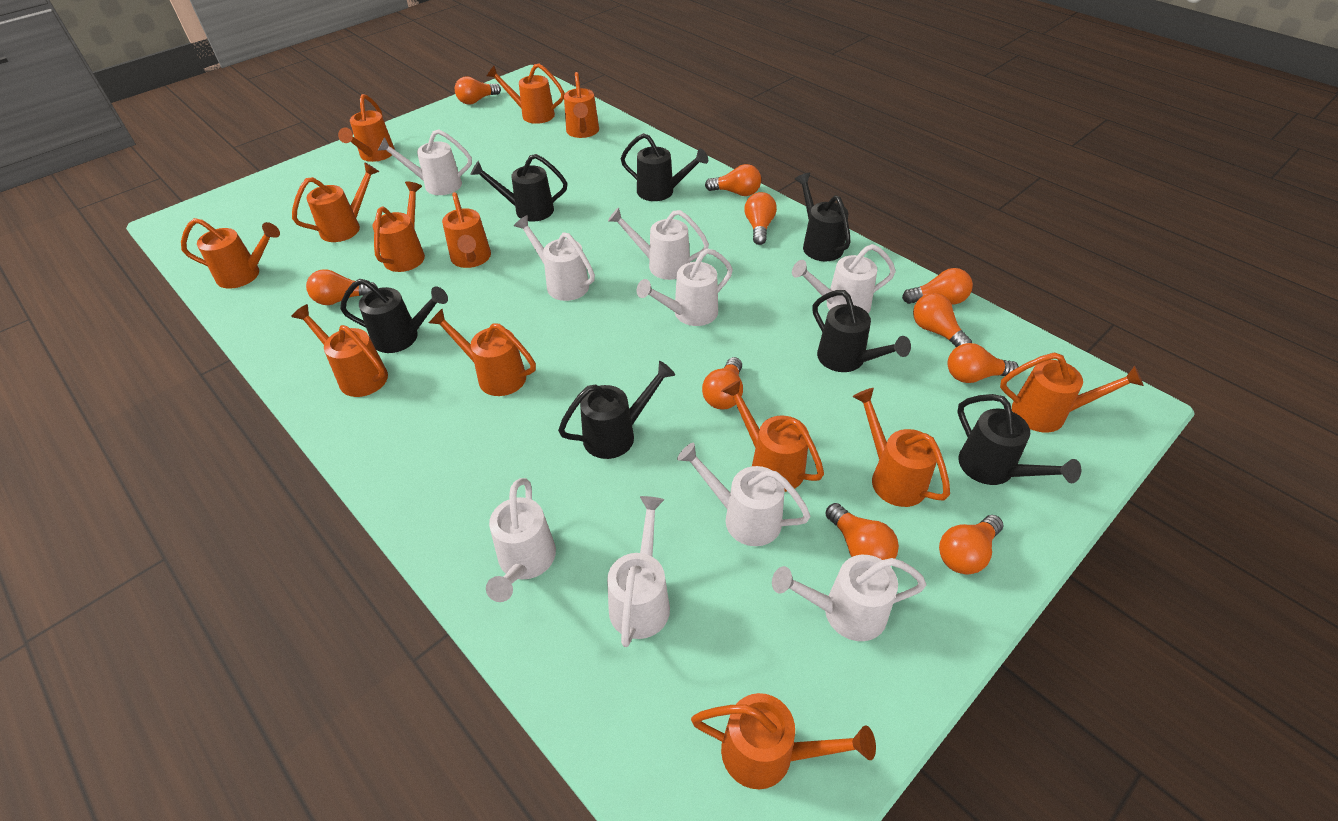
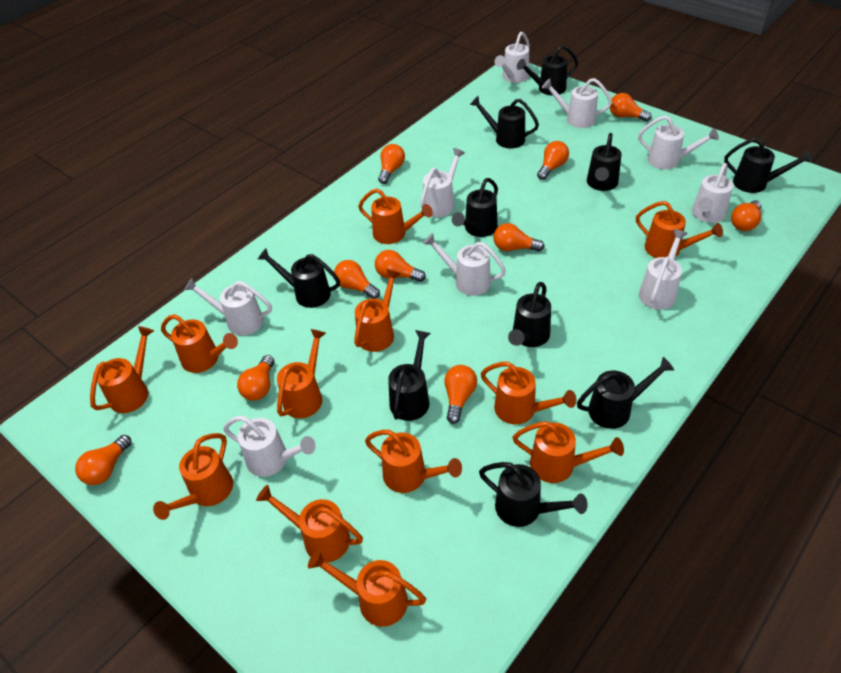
black watering can: 7 -> 10
orange watering can: 13 -> 12

